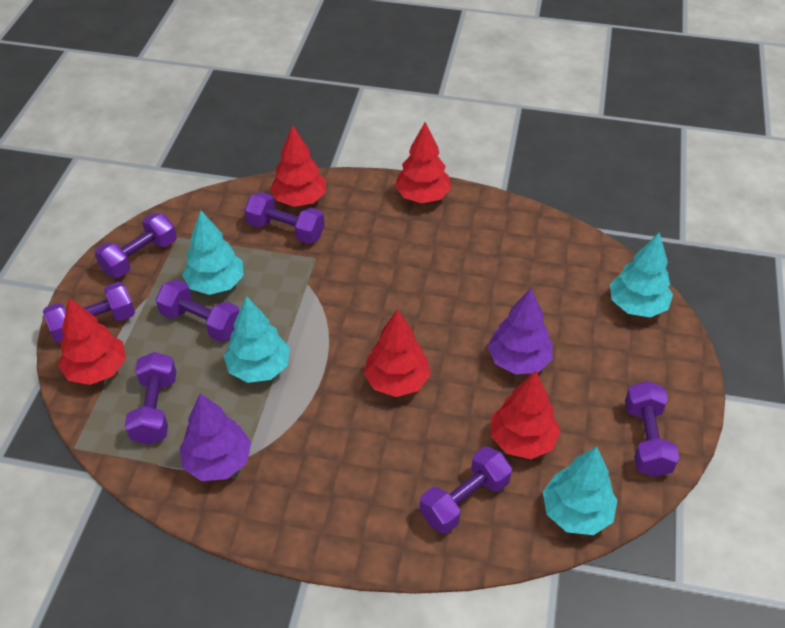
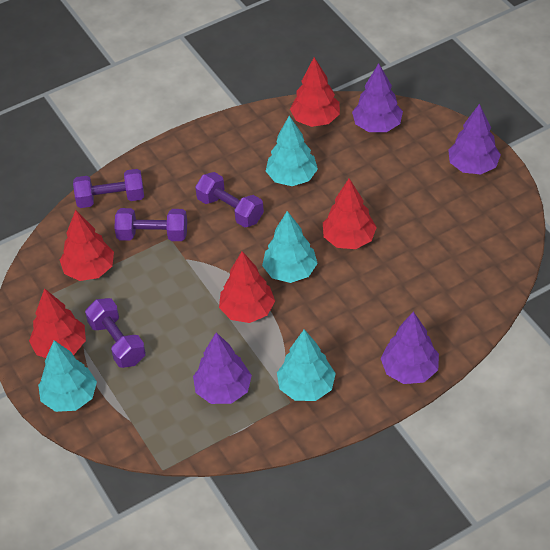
purple dumbbell: 7 -> 4
purple tree: 2 -> 4

